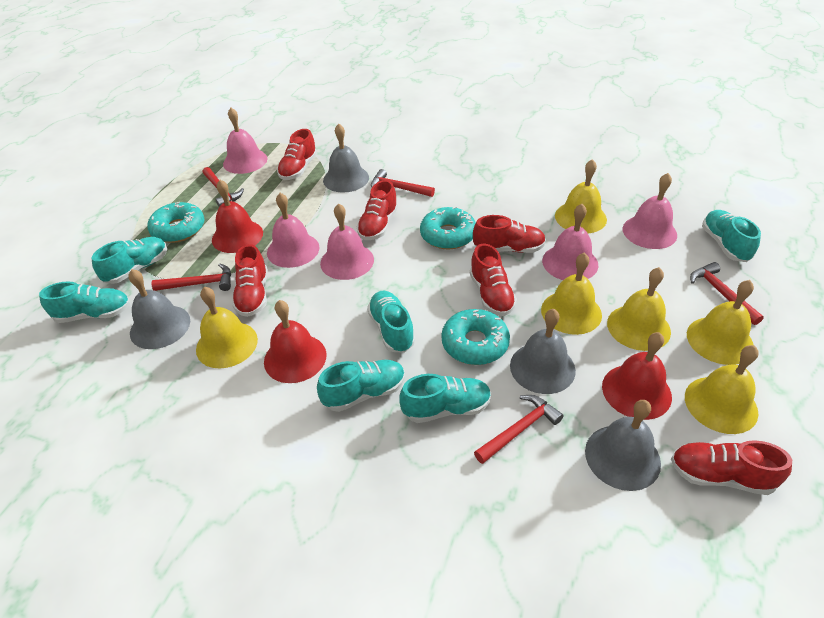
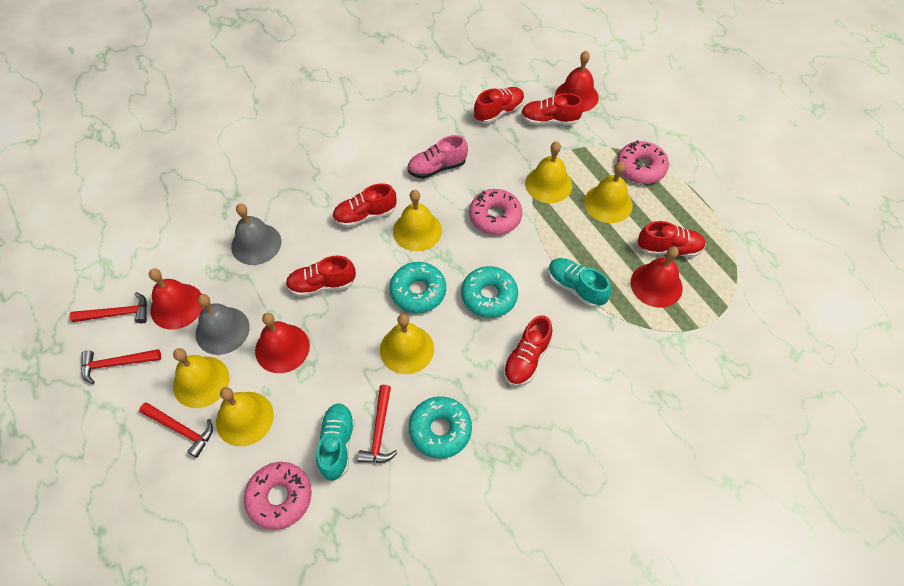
grey bell: 4 -> 2
pink bell: 5 -> 0
pink donut: 0 -> 3
pink shoe: 0 -> 1
red bell: 3 -> 4
red hammer: 5 -> 4
turquoise shoe: 6 -> 2

